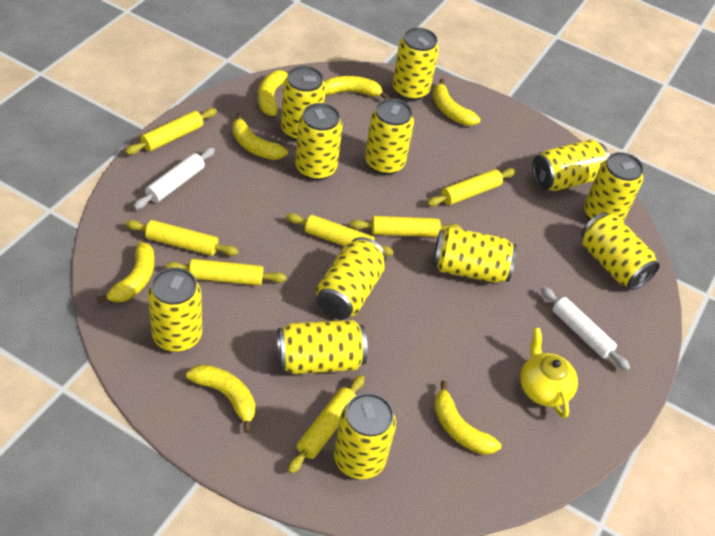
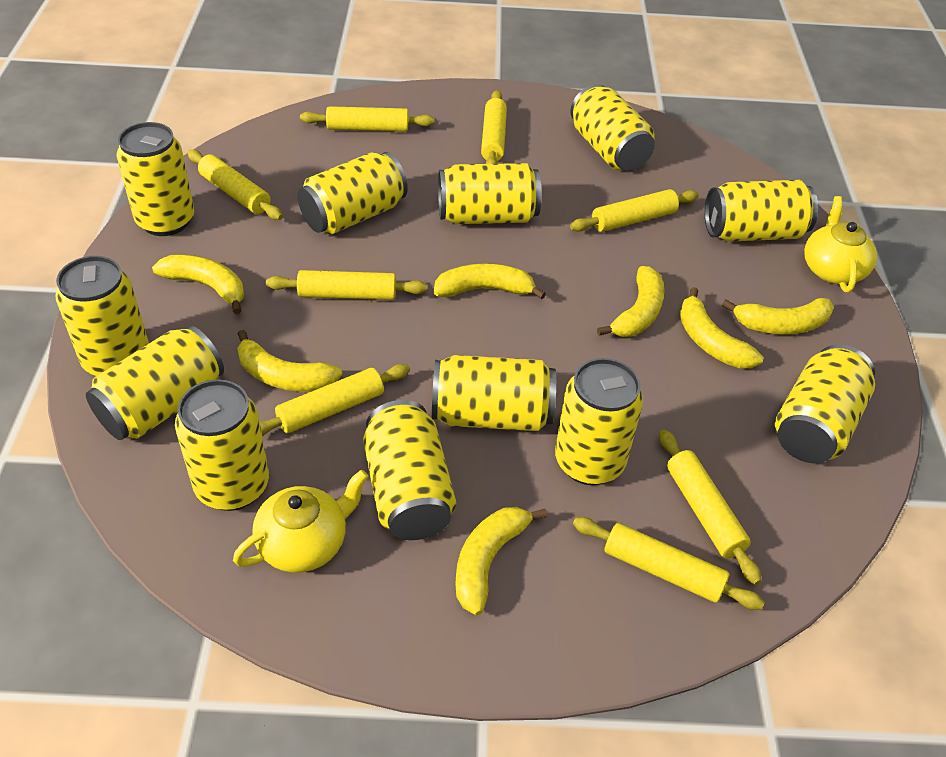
white rolling pin: 2 -> 0
yellow rolling pin: 7 -> 8
yellow teapot: 1 -> 2

